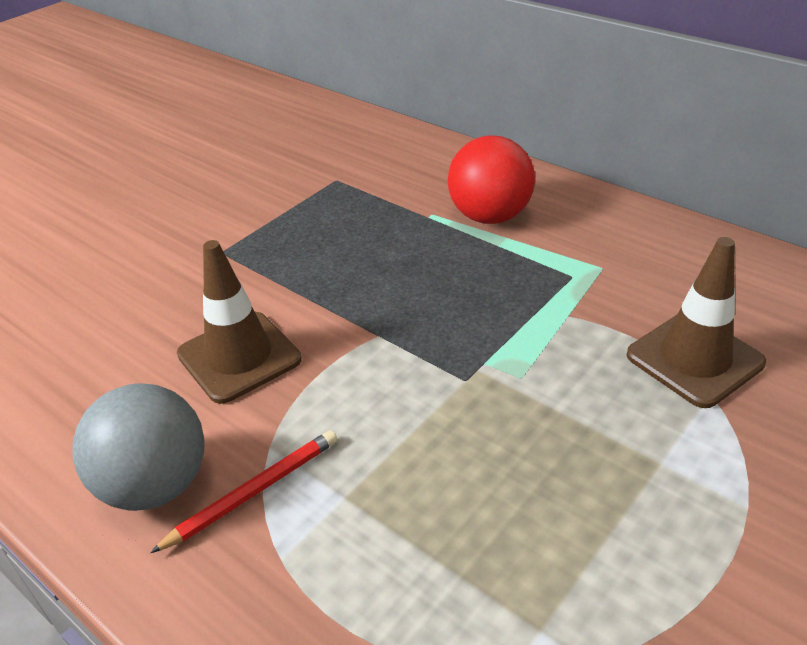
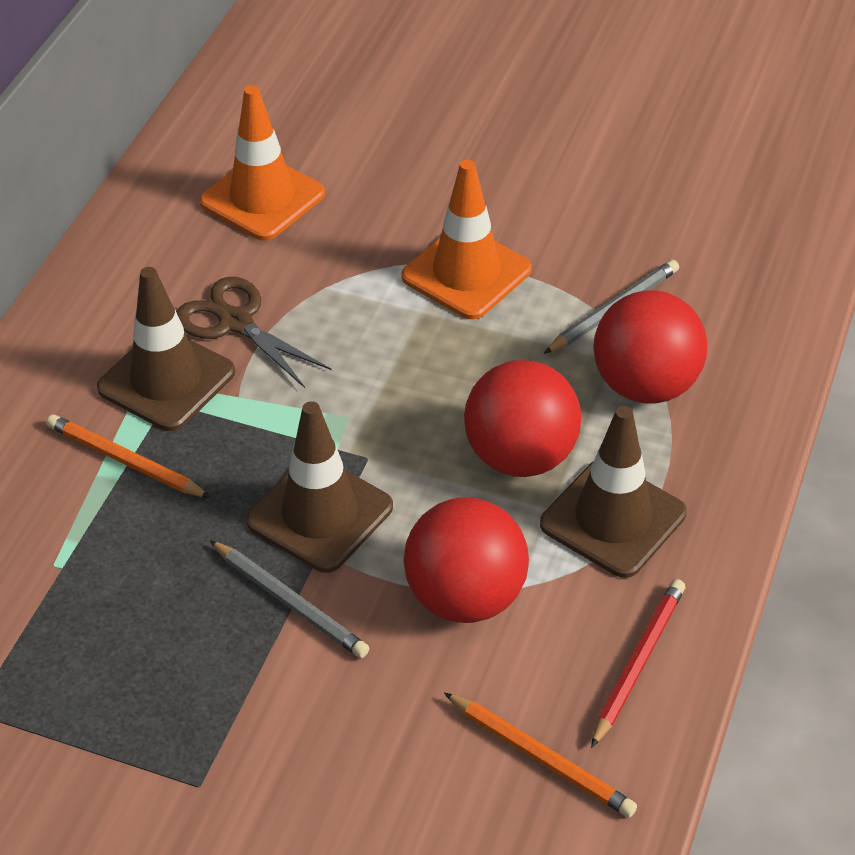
brown scissors: 0 -> 1
brown traffic cone: 2 -> 3
grey ball: 1 -> 0
grey pencil: 0 -> 2
orange pencil: 0 -> 2
orange traffic cone: 0 -> 2
red ball: 1 -> 3

